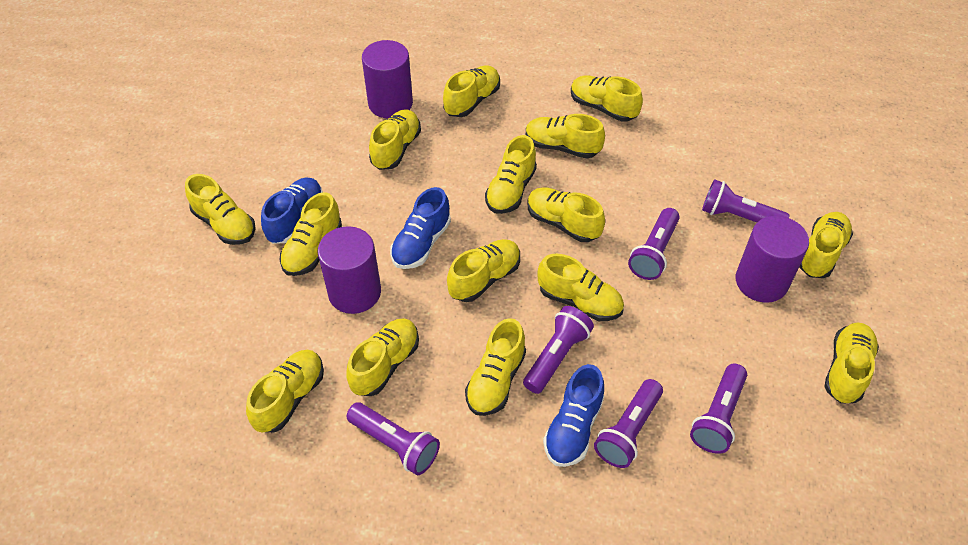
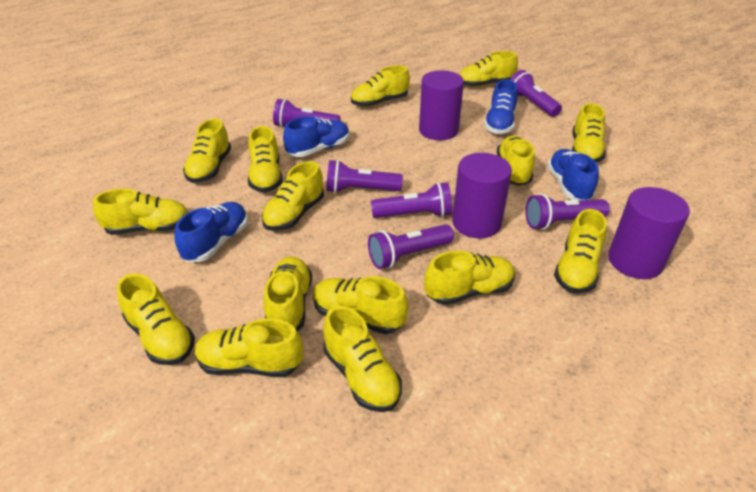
blue shoe: 3 -> 4

